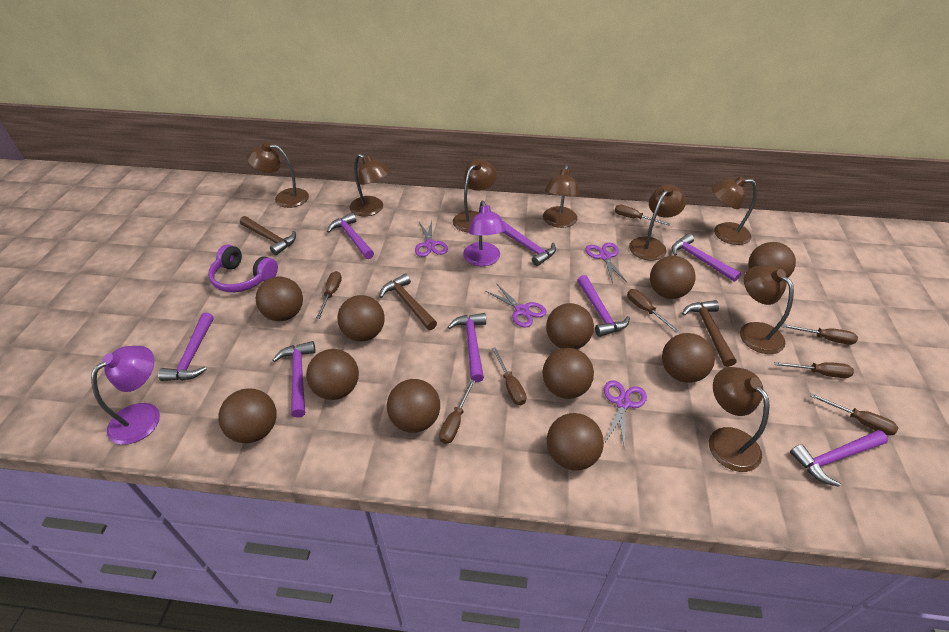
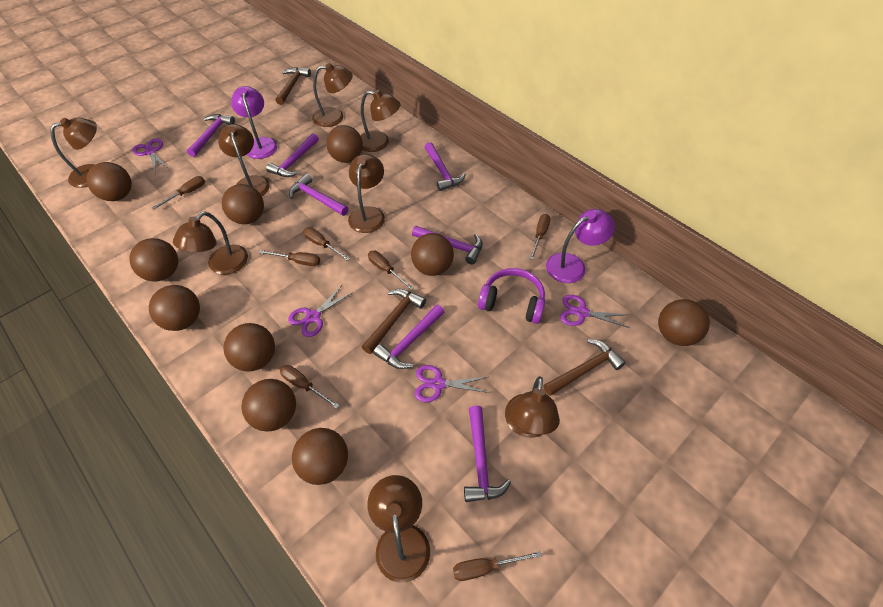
brown ball: 11 -> 10
brown screwdriver: 8 -> 7
purple hammer: 8 -> 7

